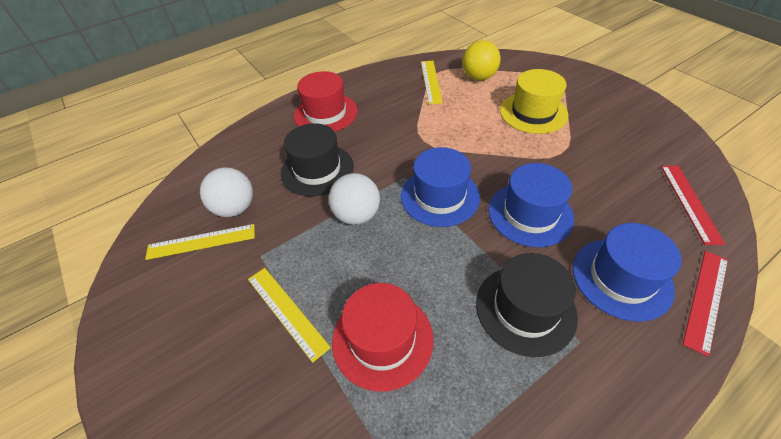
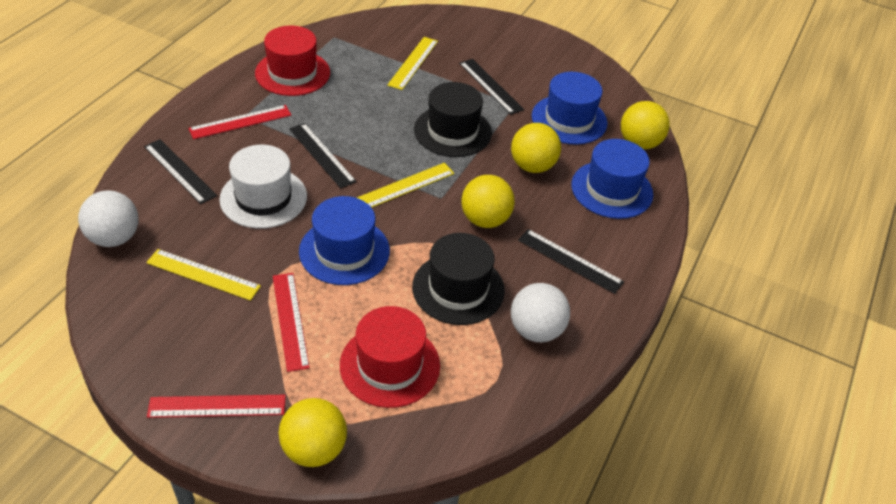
black ruler: 0 -> 4
red ruler: 2 -> 3
white hat: 0 -> 1
yellow ball: 1 -> 4
yellow hat: 1 -> 0

